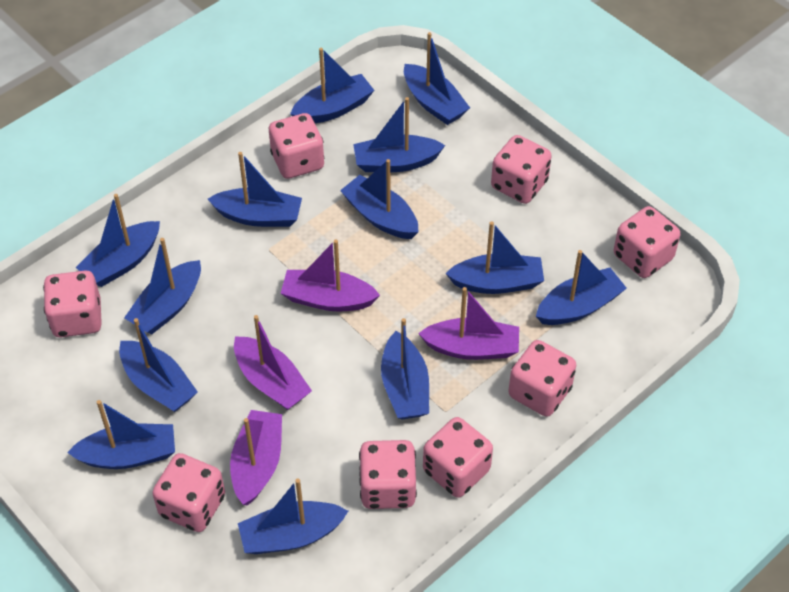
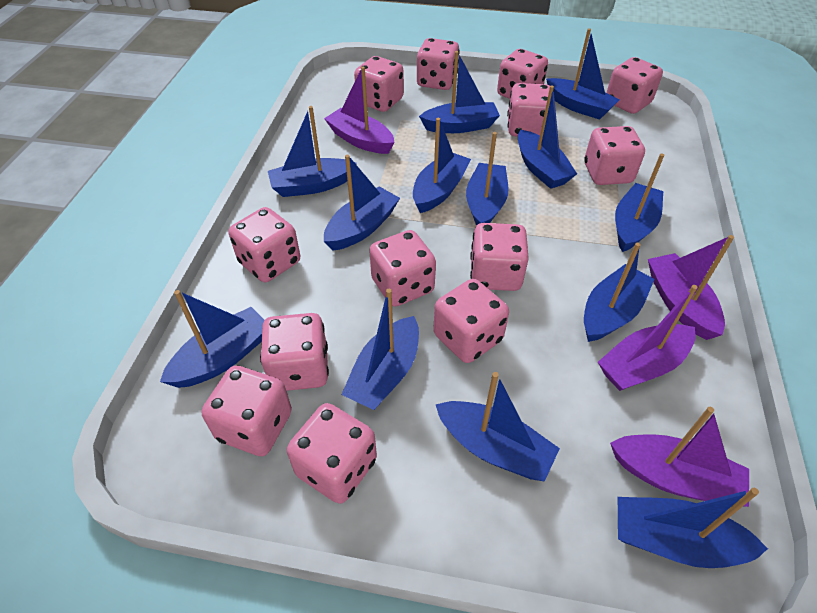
pink dice: 8 -> 13

